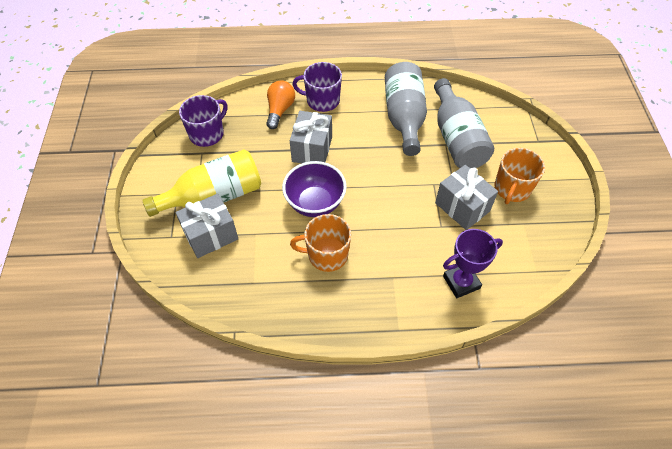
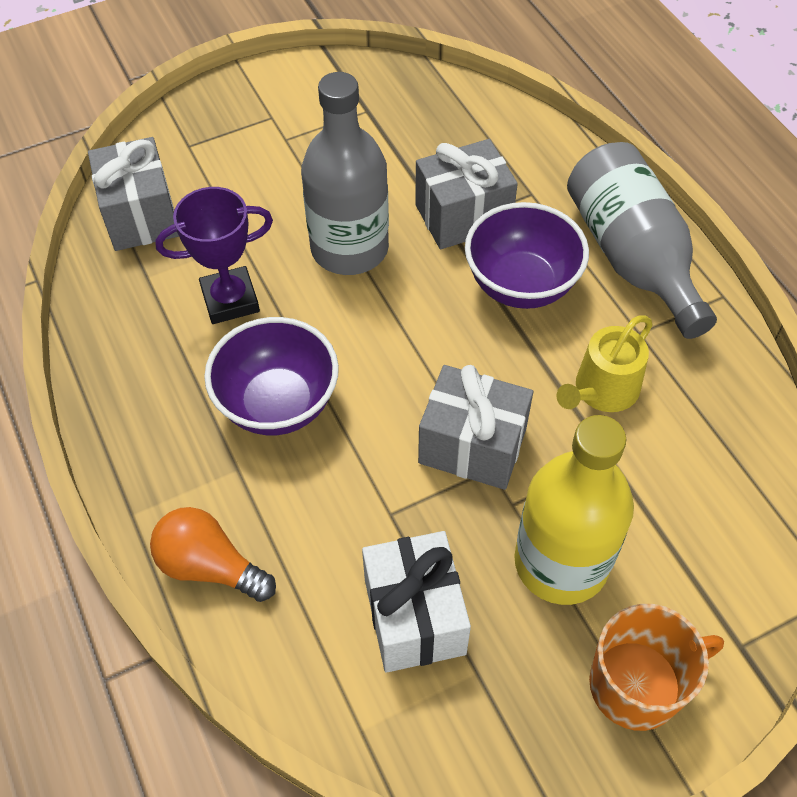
orange mug: 2 -> 1
purple bowl: 1 -> 2
purple mug: 2 -> 0
white gift: 0 -> 1
yellow watering can: 0 -> 1

